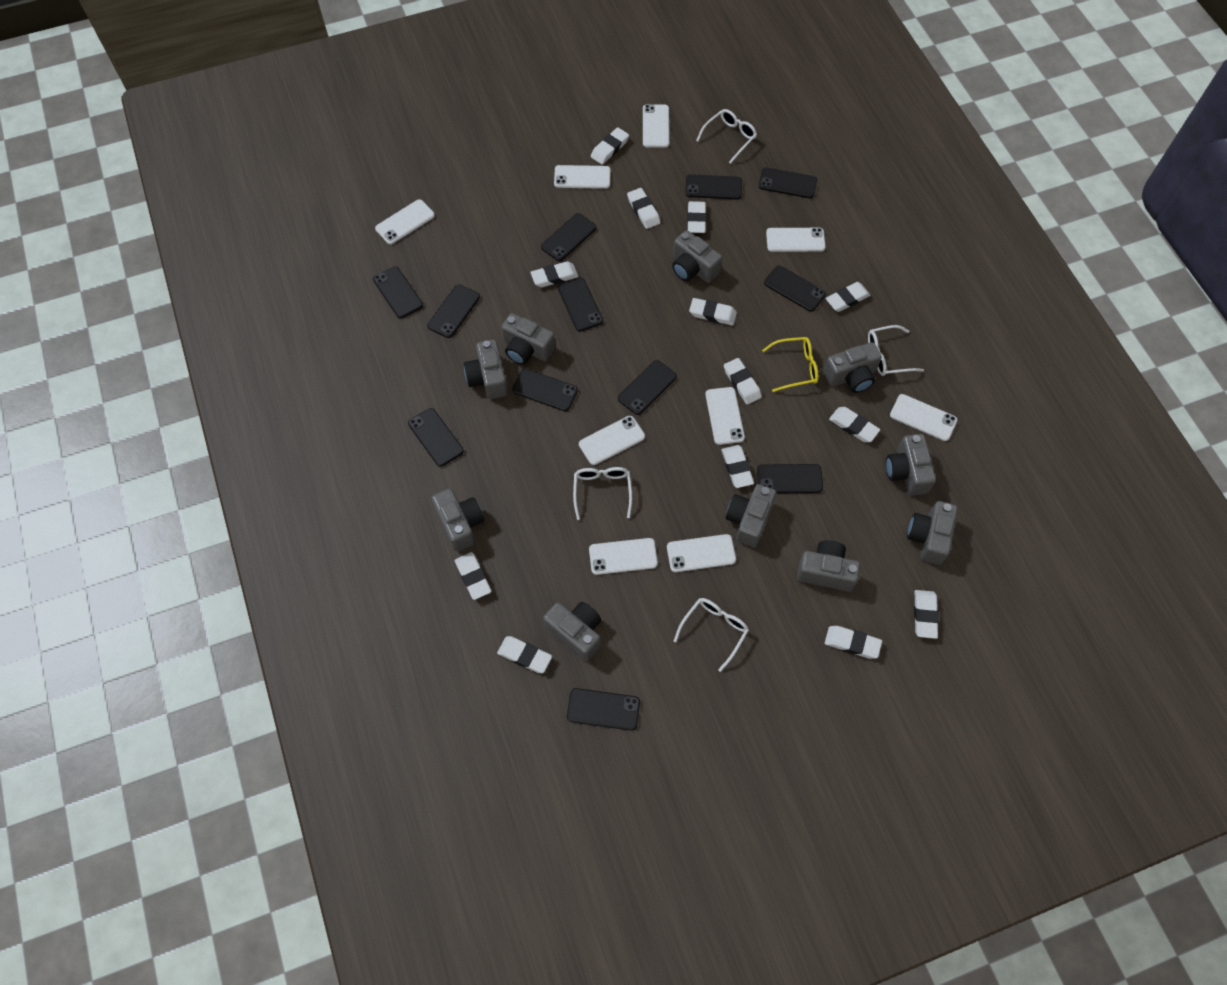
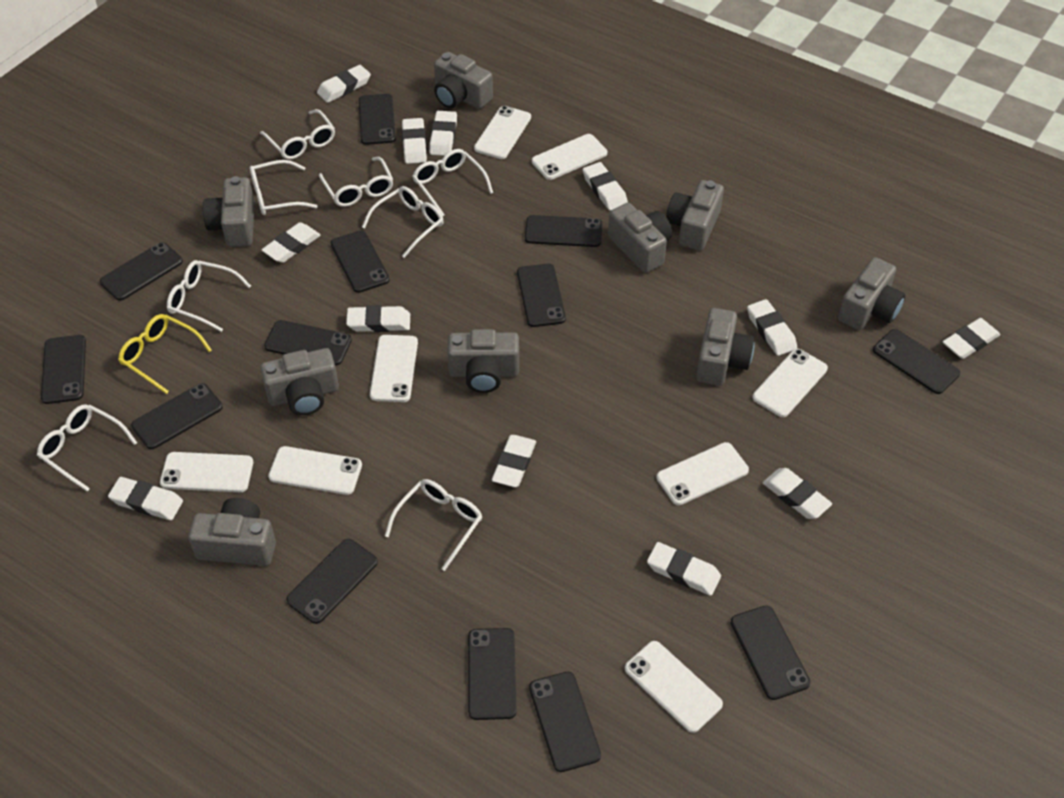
black phone: 12 -> 13
grey camera: 10 -> 9
white eraser: 13 -> 12
white glasses: 4 -> 8
white phone: 9 -> 8

